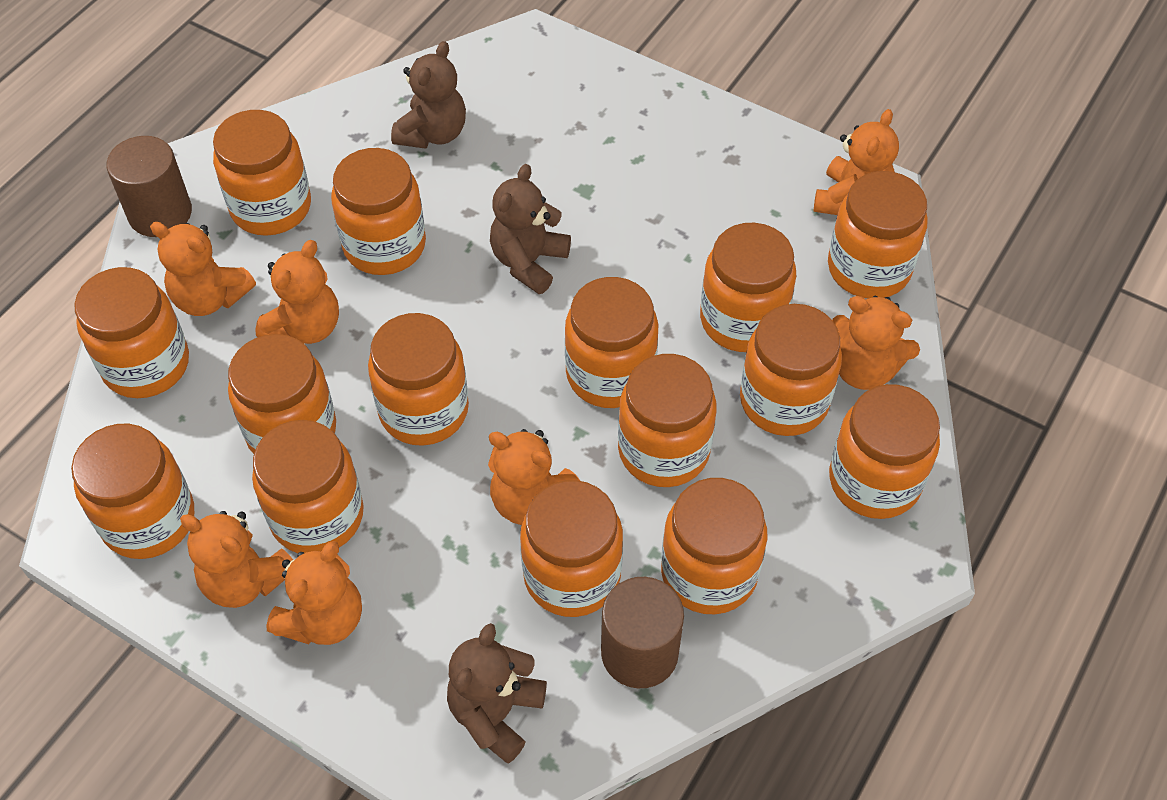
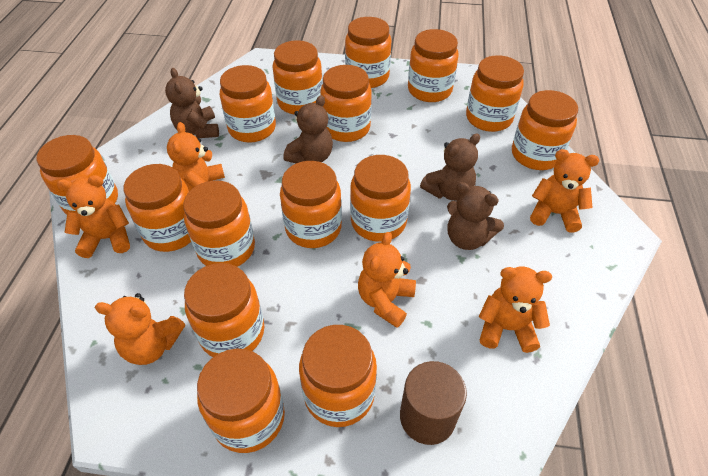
brown cylinder: 2 -> 1
brown teddy bear: 3 -> 4
orange teddy bear: 7 -> 6

